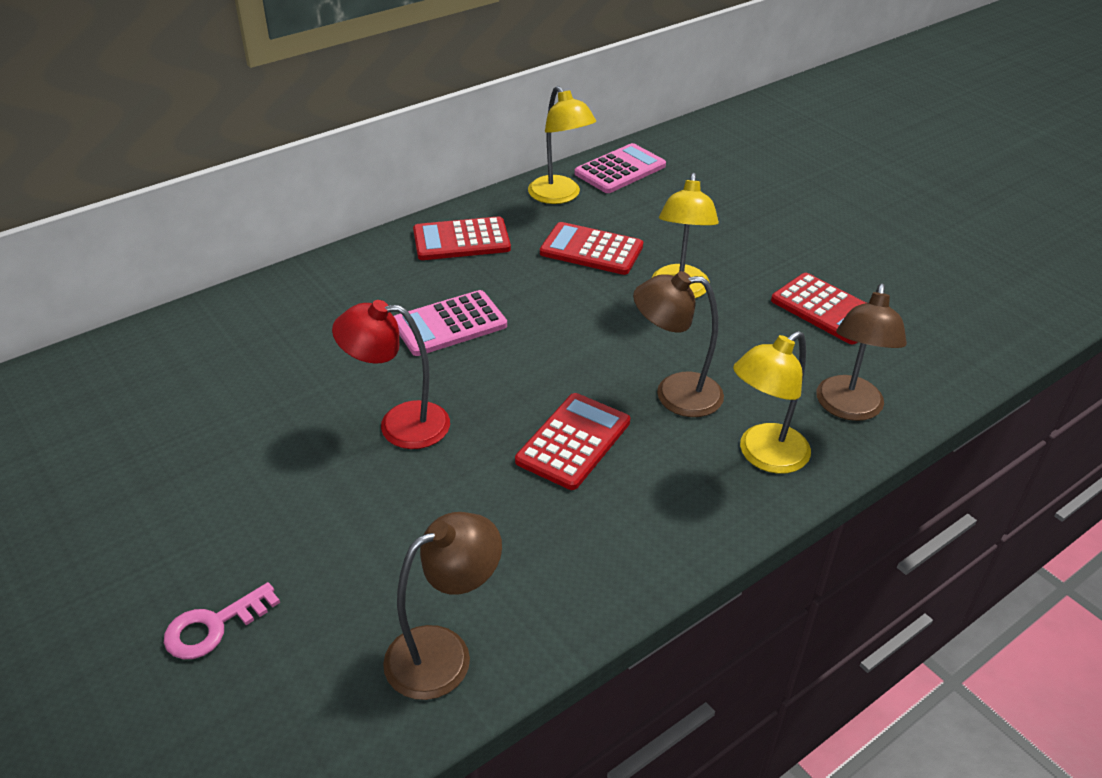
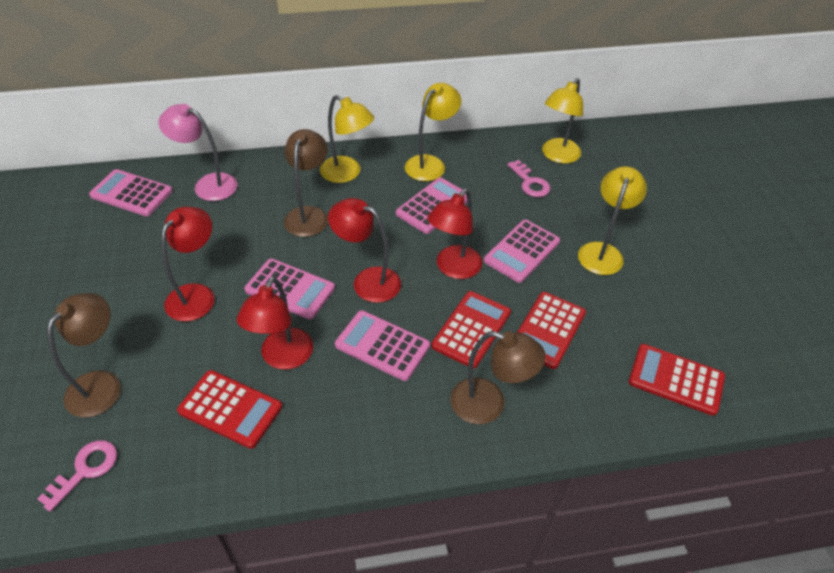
pink calculator: 2 -> 5
pink key: 1 -> 2
pink lamp: 0 -> 1
red lamp: 1 -> 4
yellow lamp: 3 -> 4

